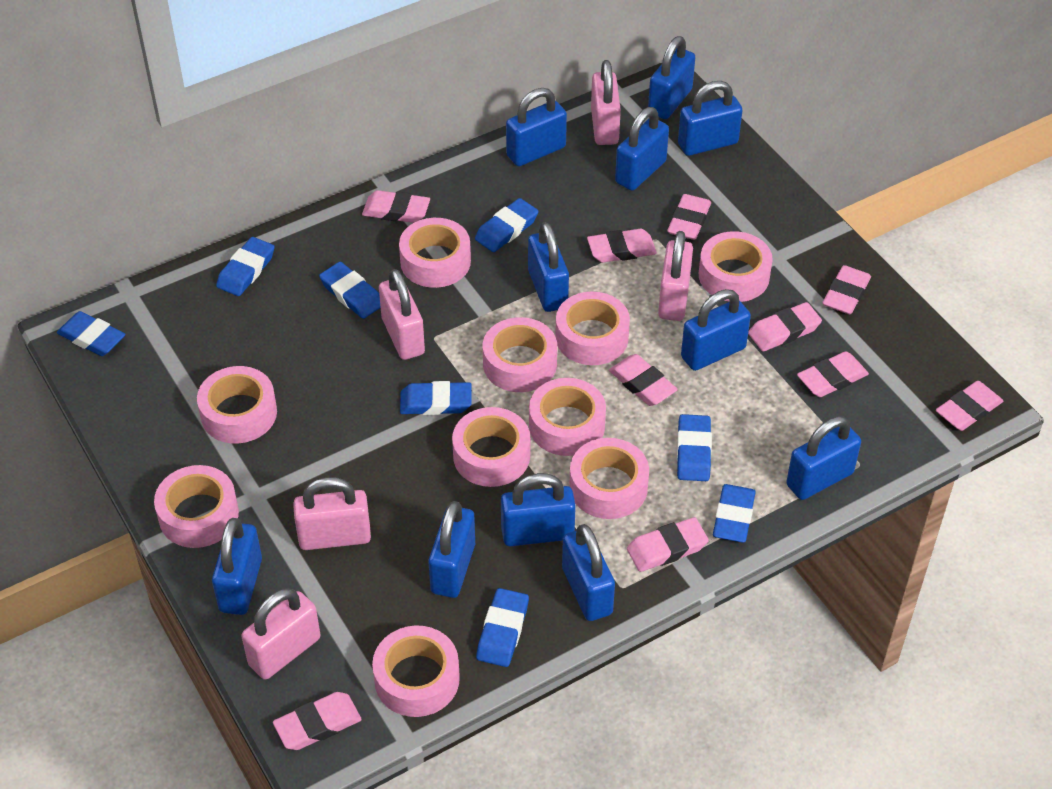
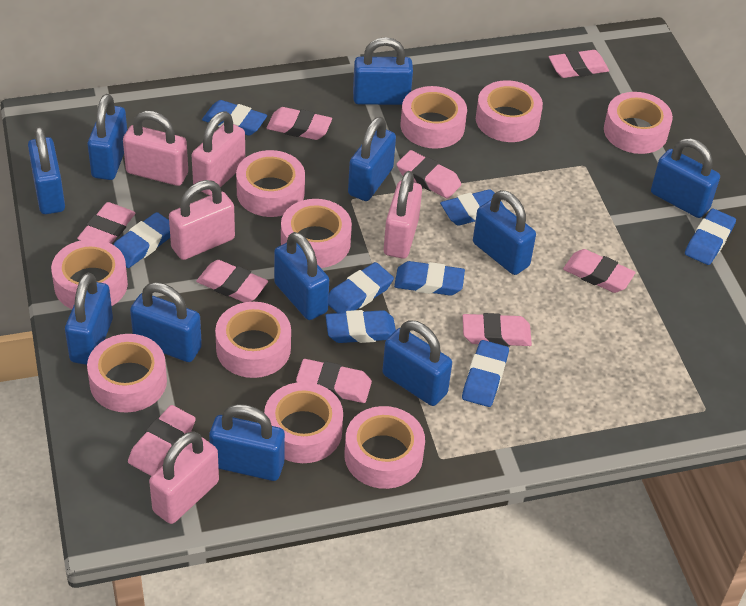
pink eraser: 10 -> 9

